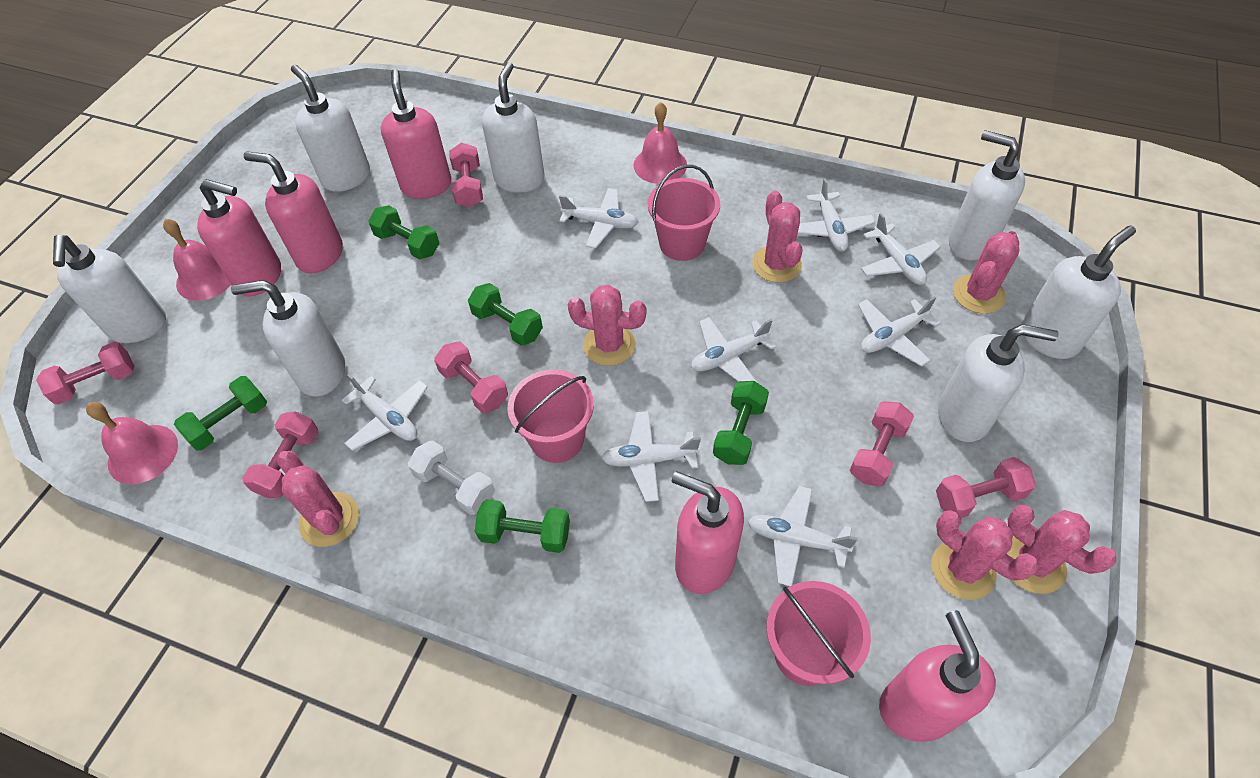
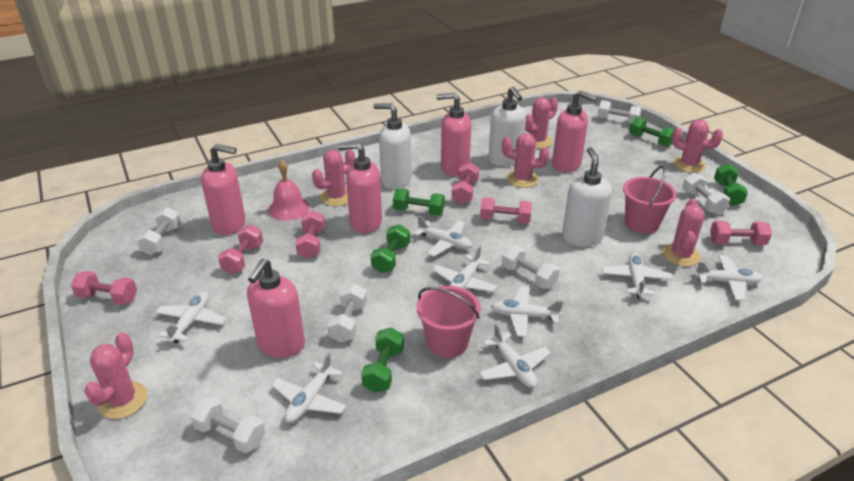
pink bell: 3 -> 1
pink bucket: 3 -> 2
white dumbbell: 1 -> 6
white soap dispenser: 7 -> 3

